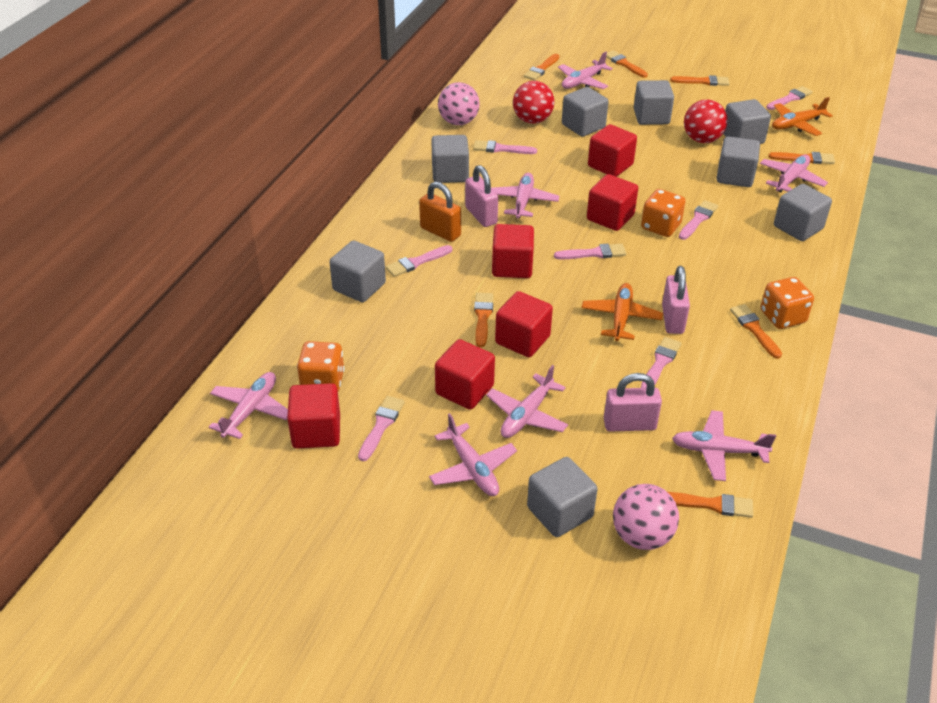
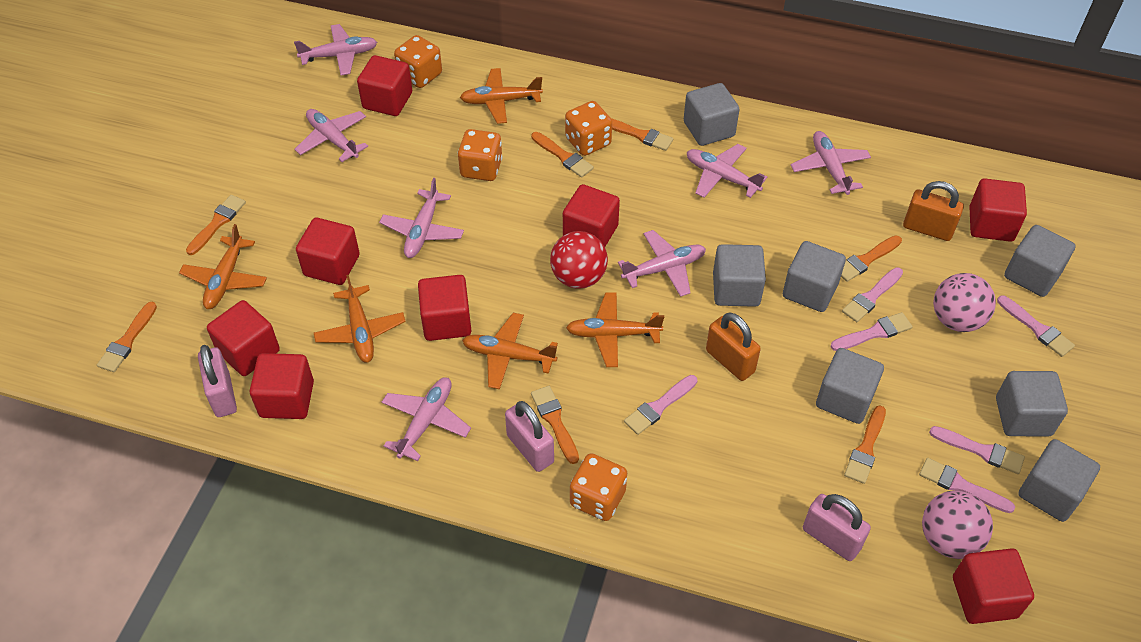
grey cube: 8 -> 7
orange dice: 3 -> 4
orange padlock: 1 -> 2
orange plane: 2 -> 5
pink brush: 7 -> 6
red ball: 2 -> 1
red cube: 6 -> 8

